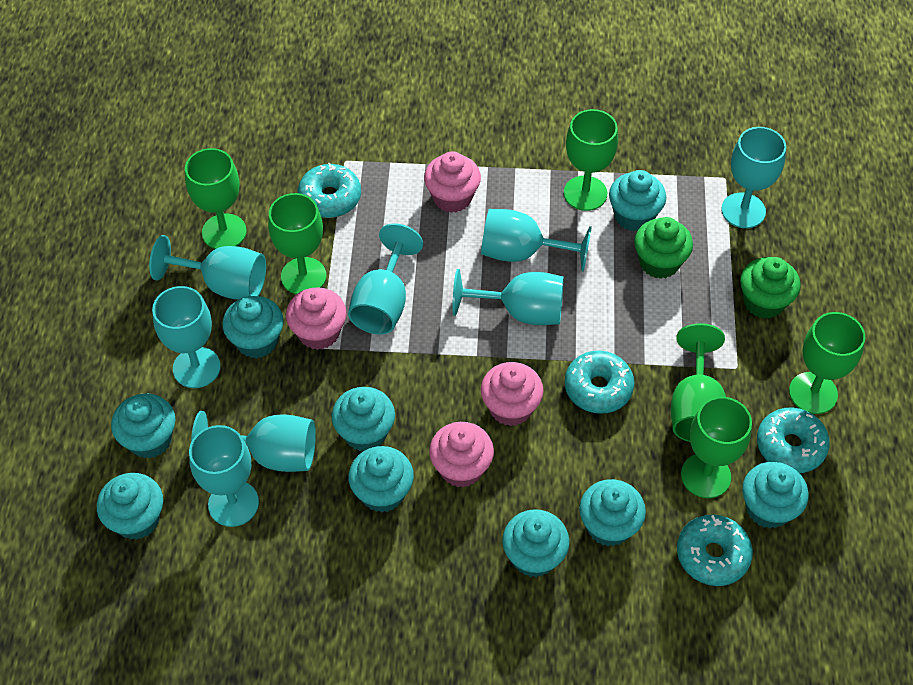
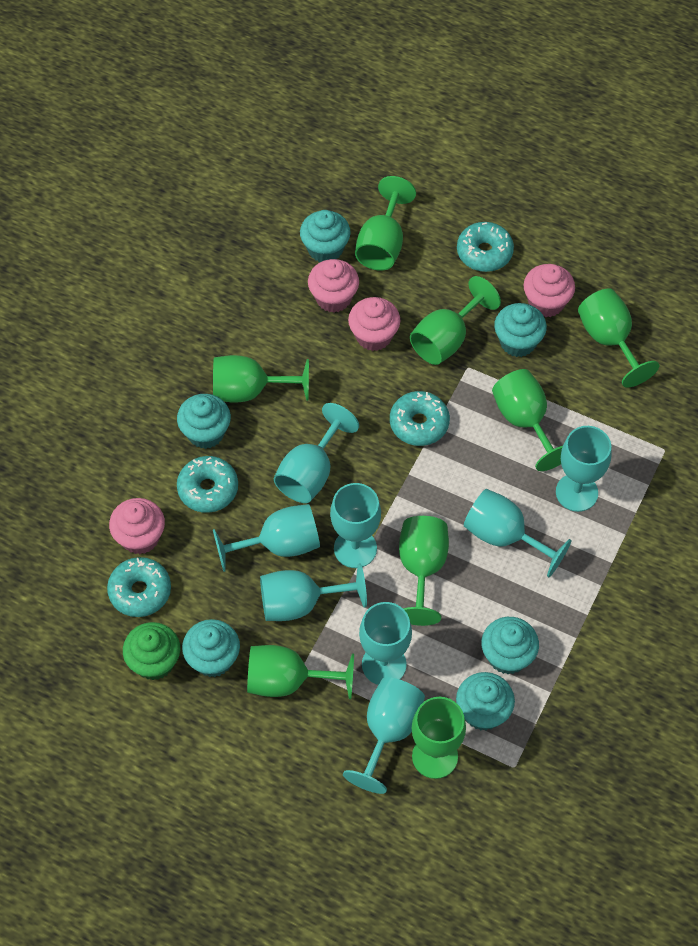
green cupcake: 2 -> 1
green goblet: 6 -> 8
turquoise cupcake: 9 -> 6

